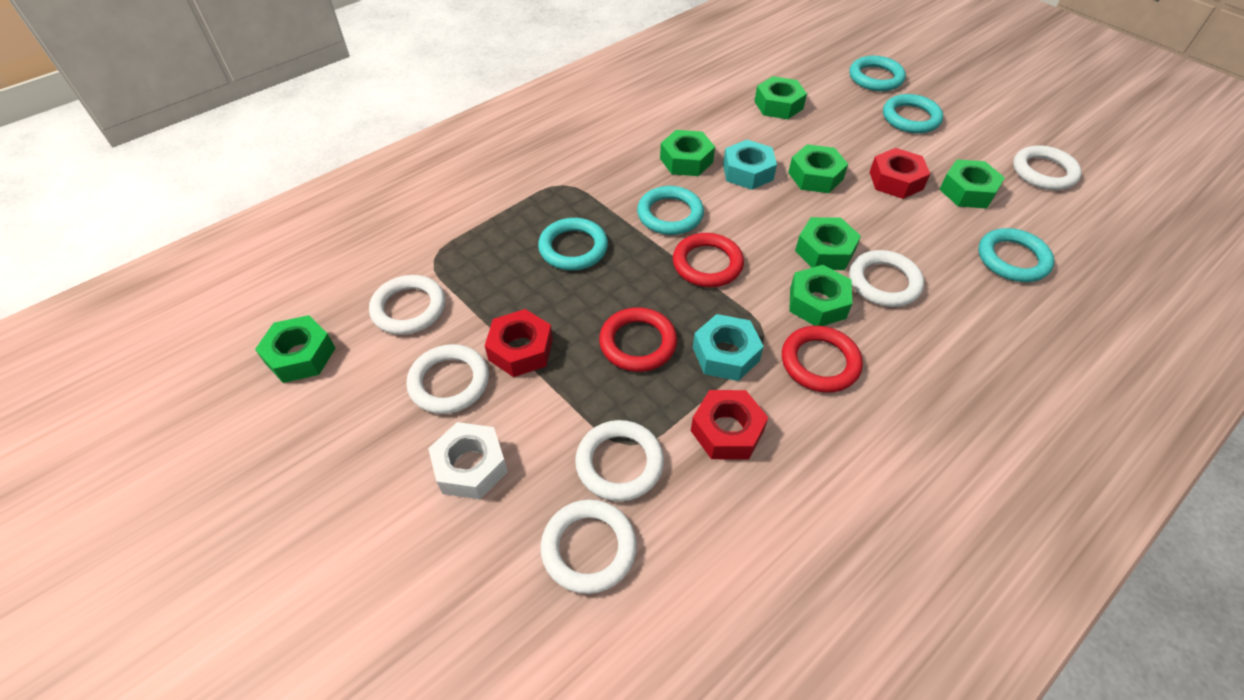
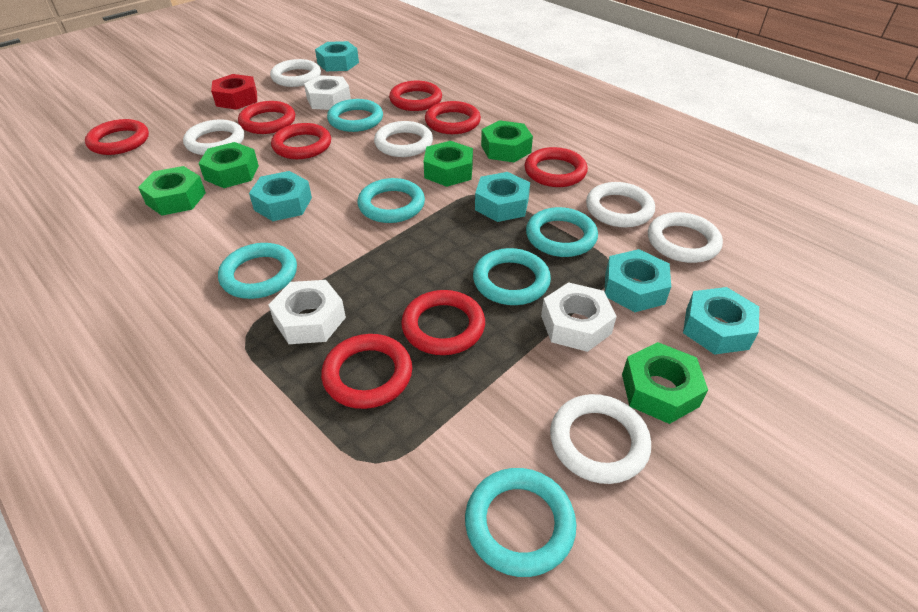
green nut: 7 -> 5
red nut: 3 -> 1
red ring: 3 -> 8
turquoise nut: 2 -> 5
turquoise ring: 5 -> 6
white nut: 1 -> 3

